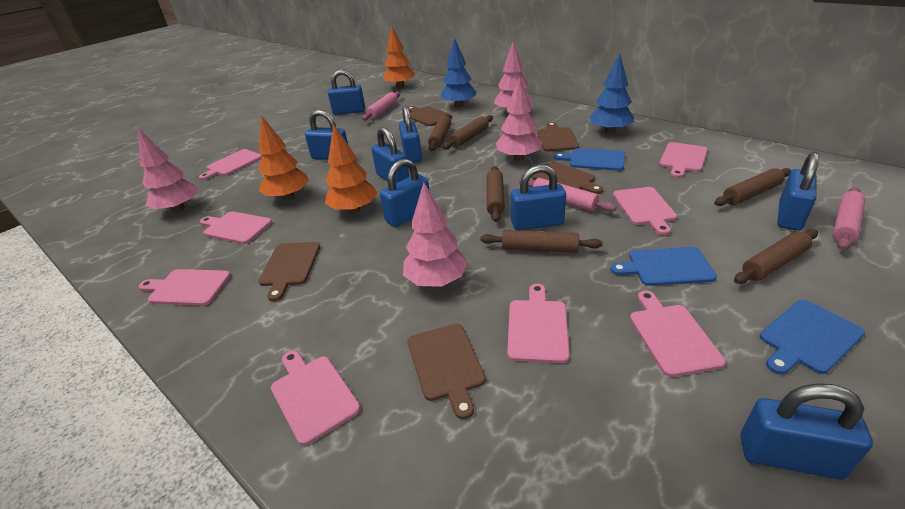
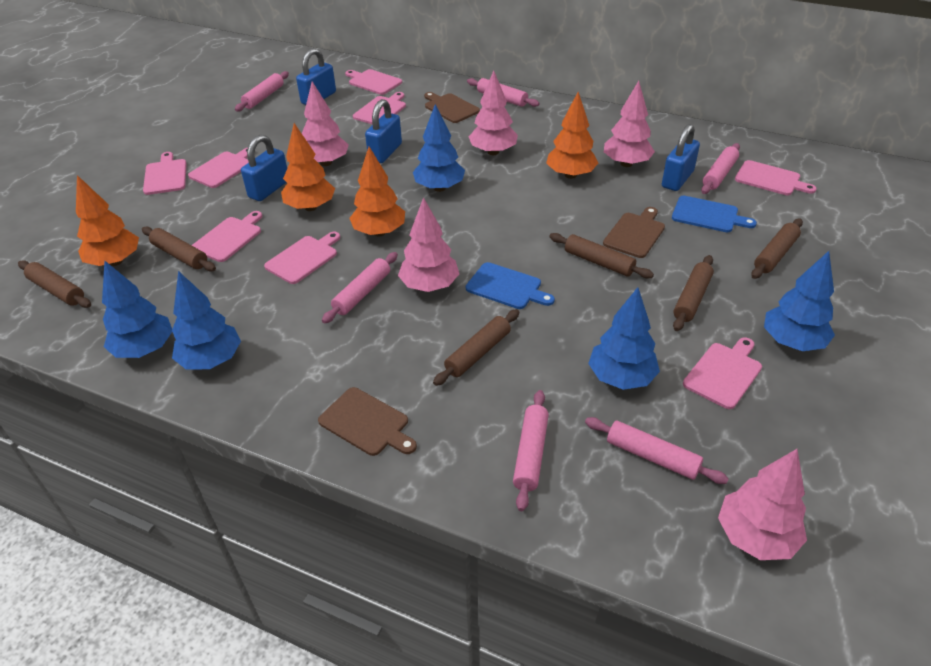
blue cutting board: 3 -> 2
blue padlock: 8 -> 4
blue tree: 2 -> 5
brown cutting board: 5 -> 3
orange tree: 3 -> 4
pink rolling pin: 3 -> 6
pink tree: 4 -> 5

